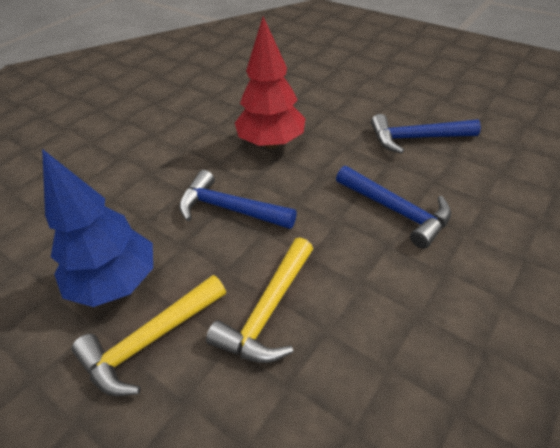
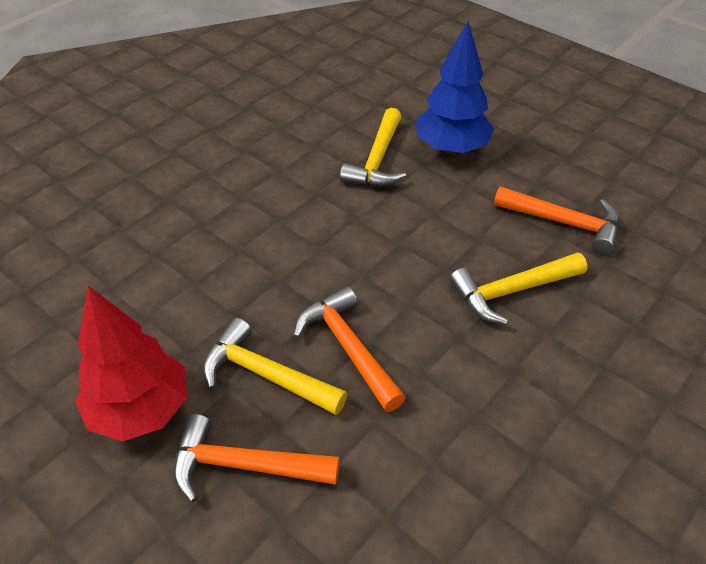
blue hammer: 3 -> 0
orange hammer: 0 -> 3
yellow hammer: 2 -> 3

